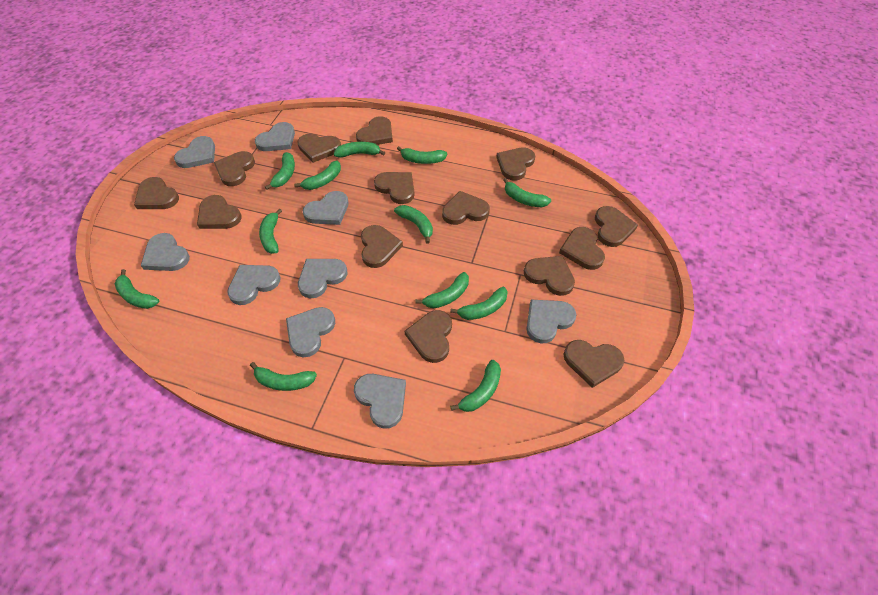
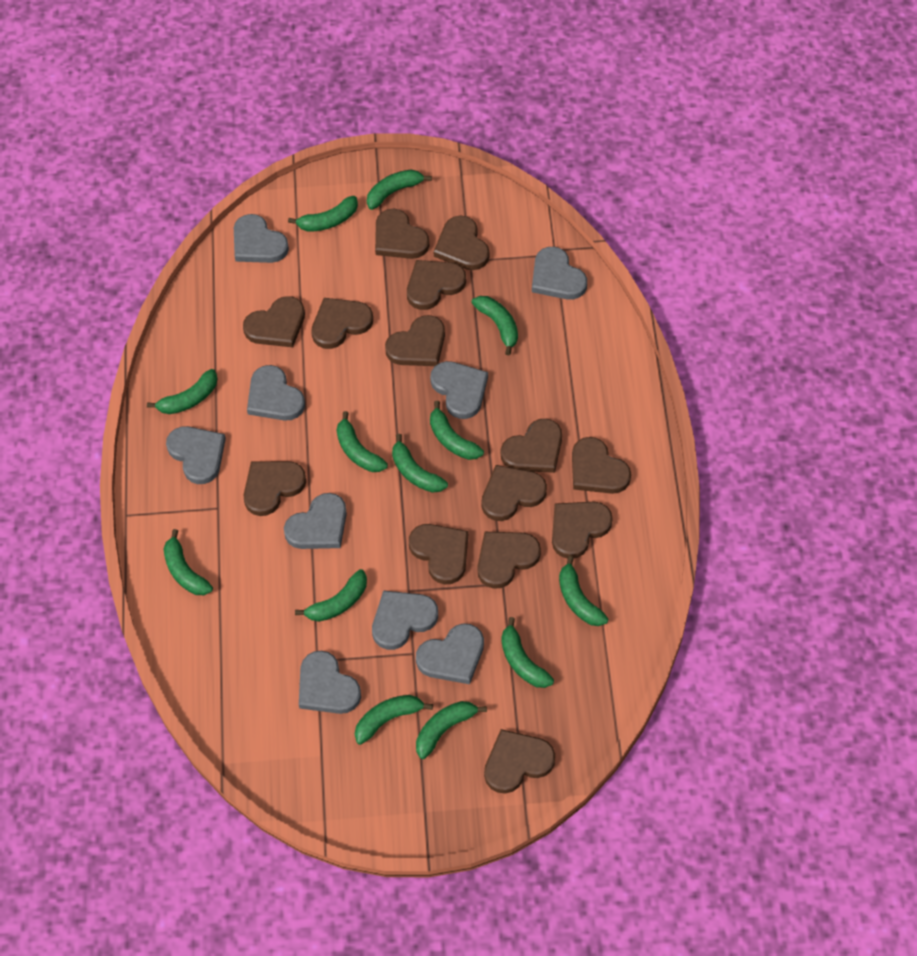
green banana: 12 -> 13

